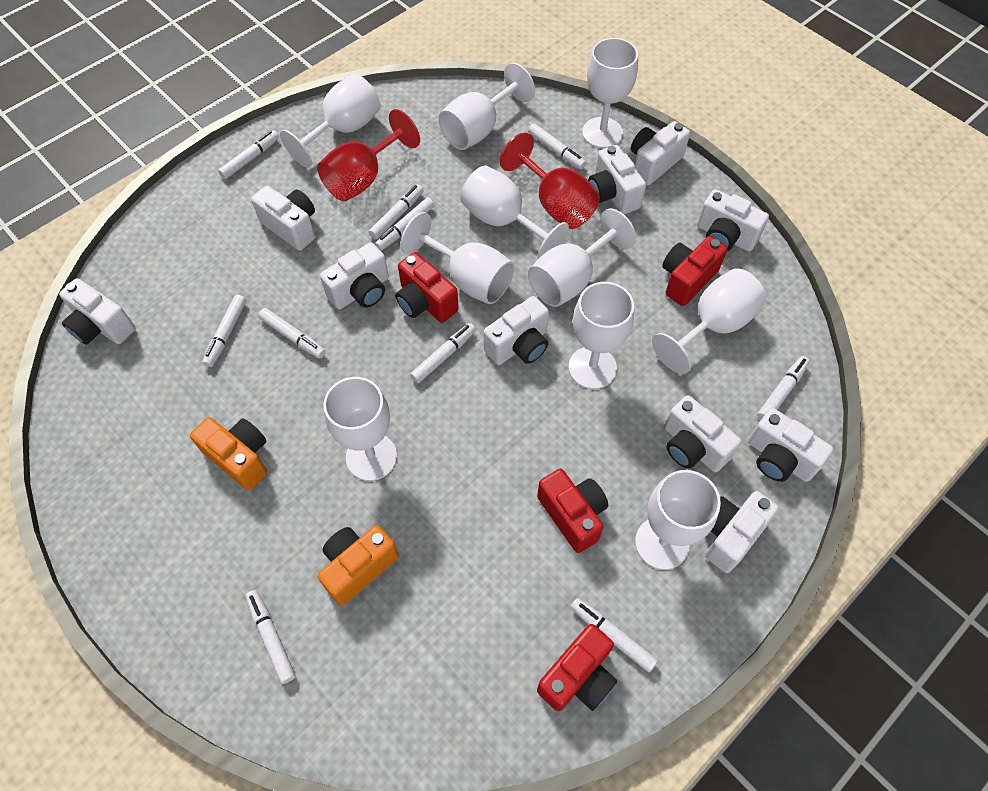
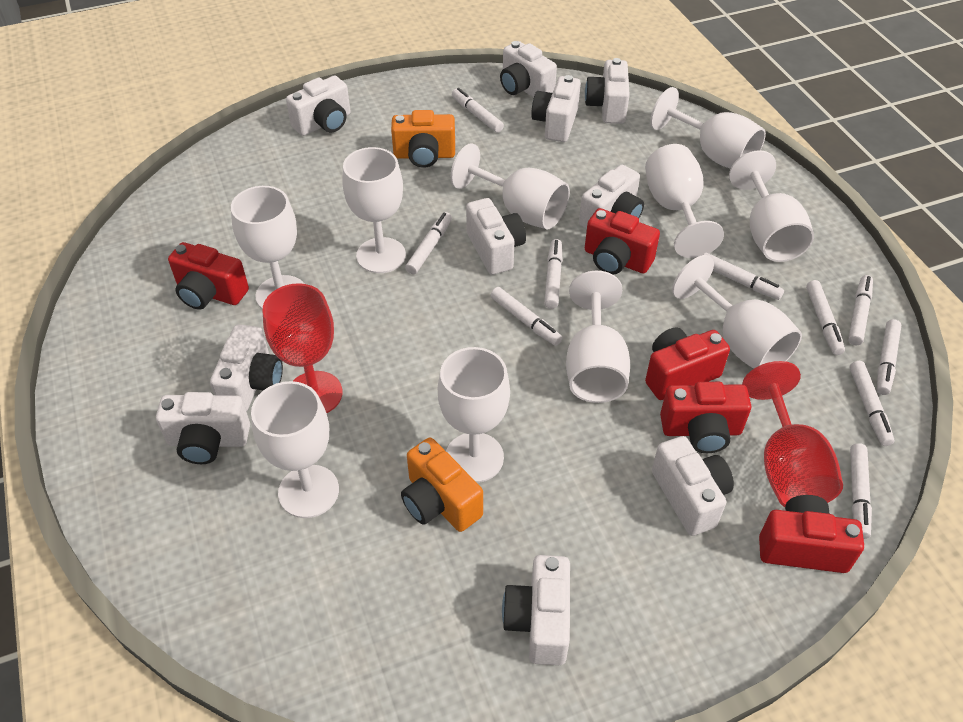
red camera: 4 -> 5

